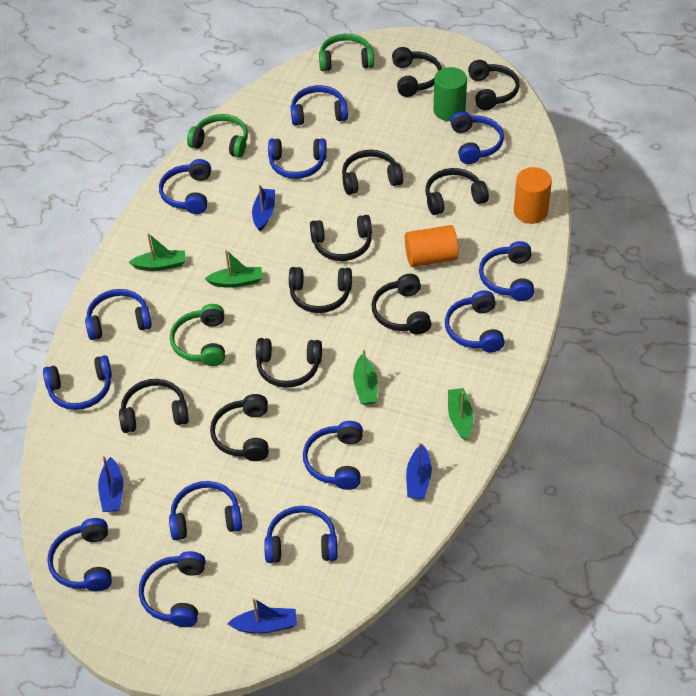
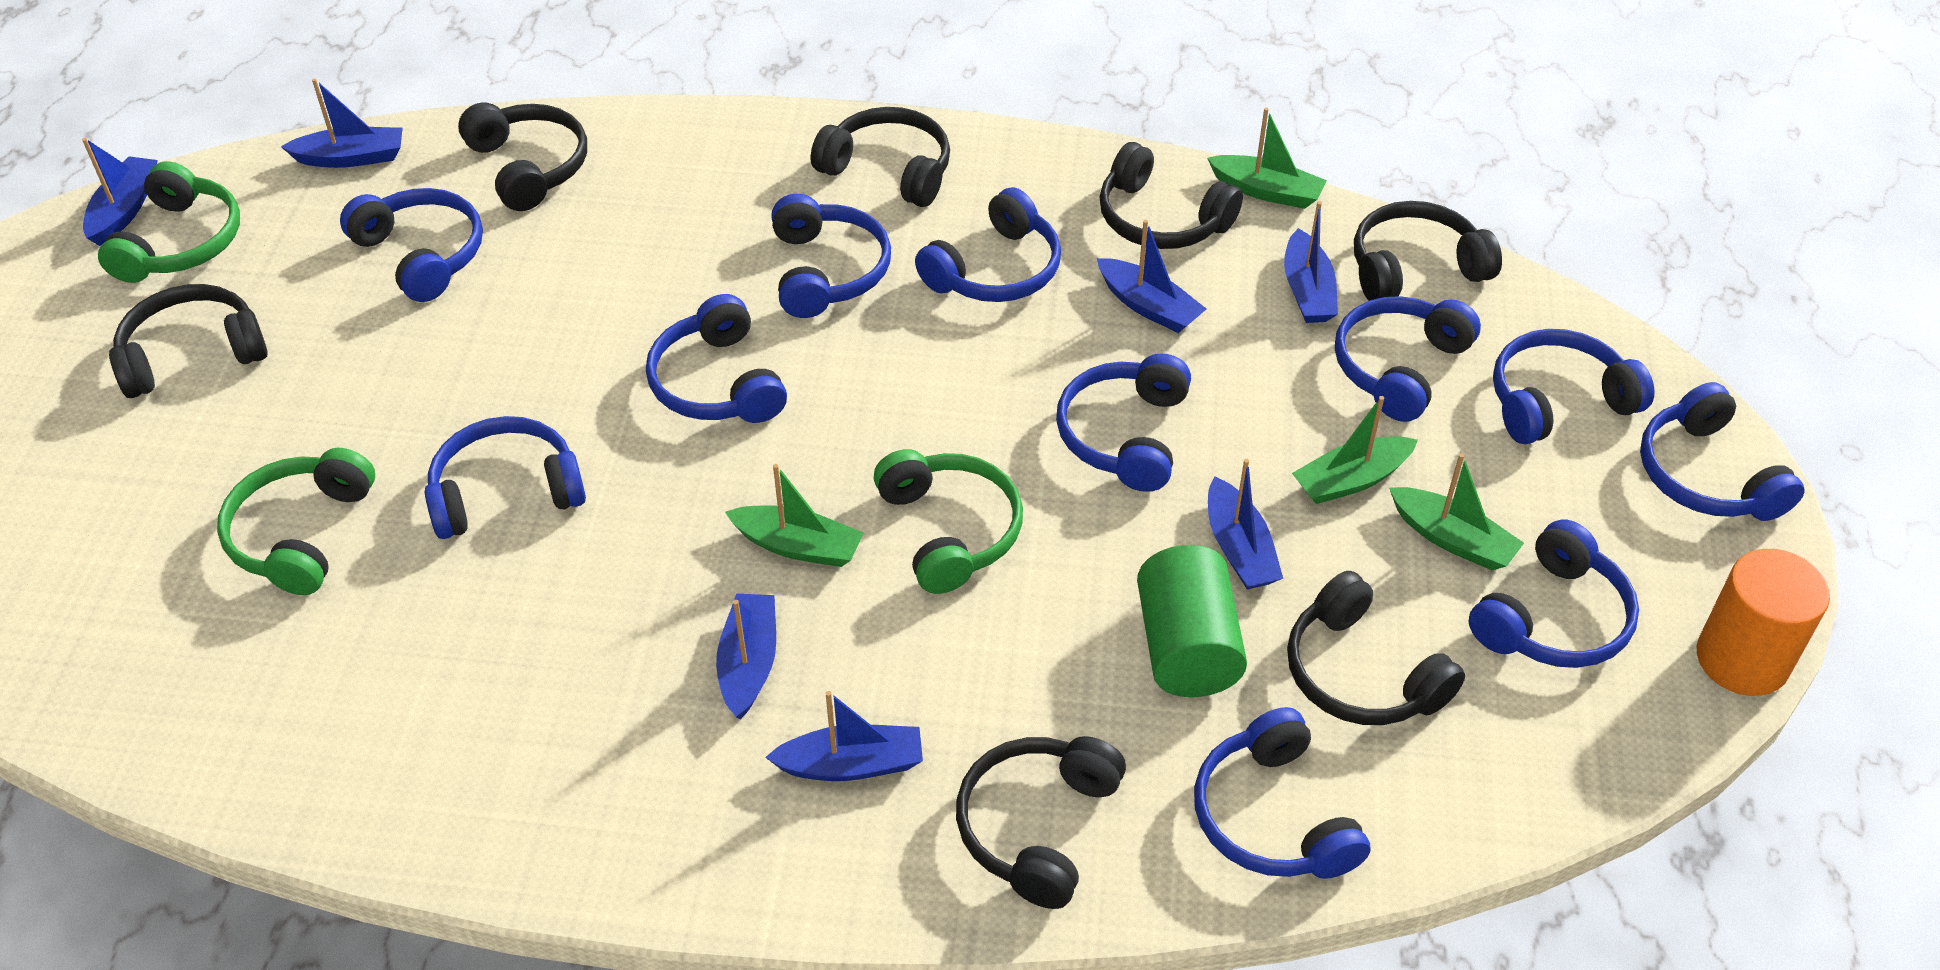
black headphones: 10 -> 7
blue boat: 4 -> 7
blue headphones: 13 -> 11
orange cylinder: 2 -> 1

